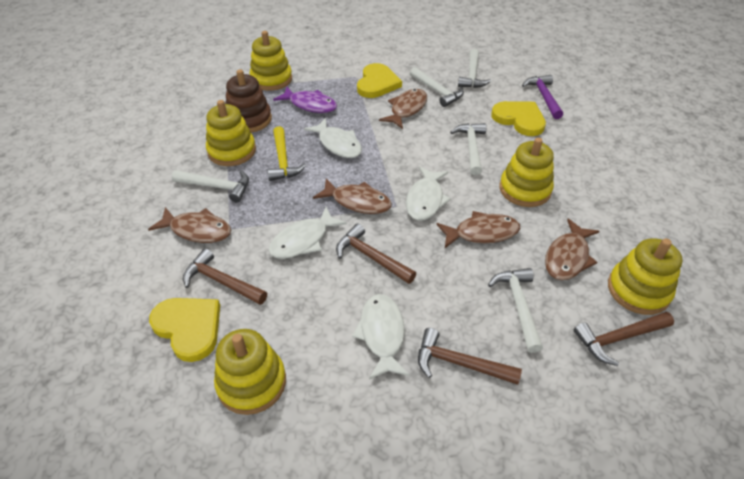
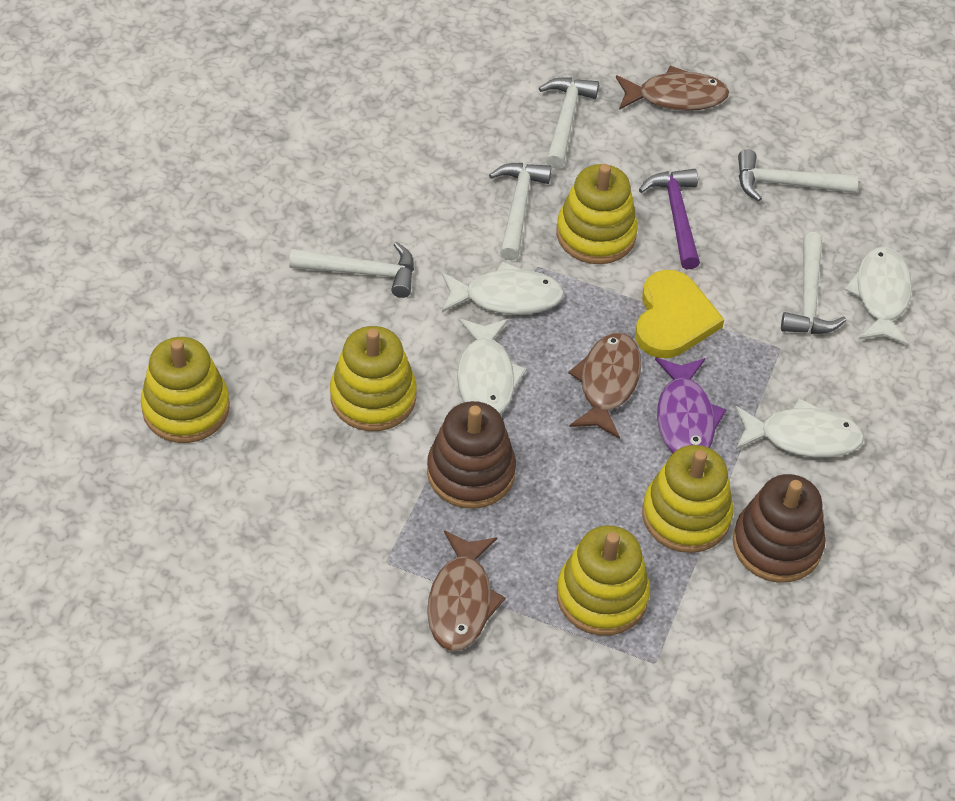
brown fish: 5 -> 3
brown hammer: 4 -> 0
brown stacking toy: 1 -> 2
yellow hammer: 1 -> 0
yellow heart: 3 -> 1

